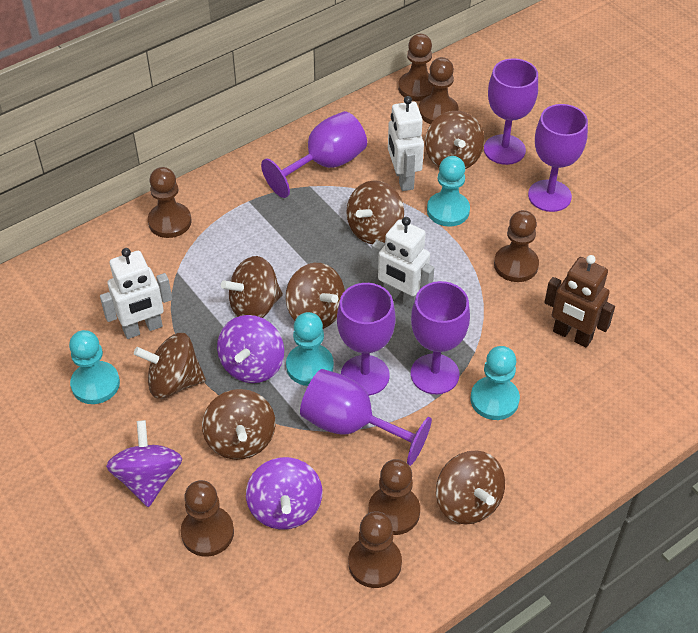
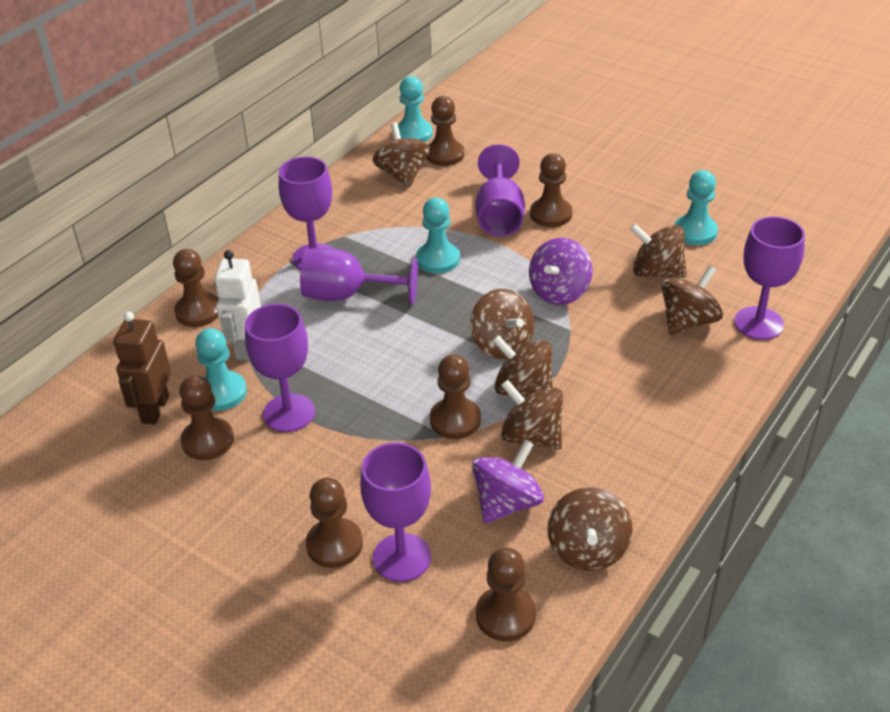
purple spinning top: 3 -> 2
white robot: 3 -> 1

